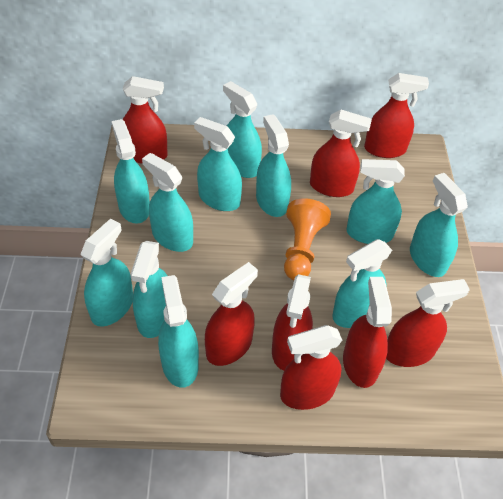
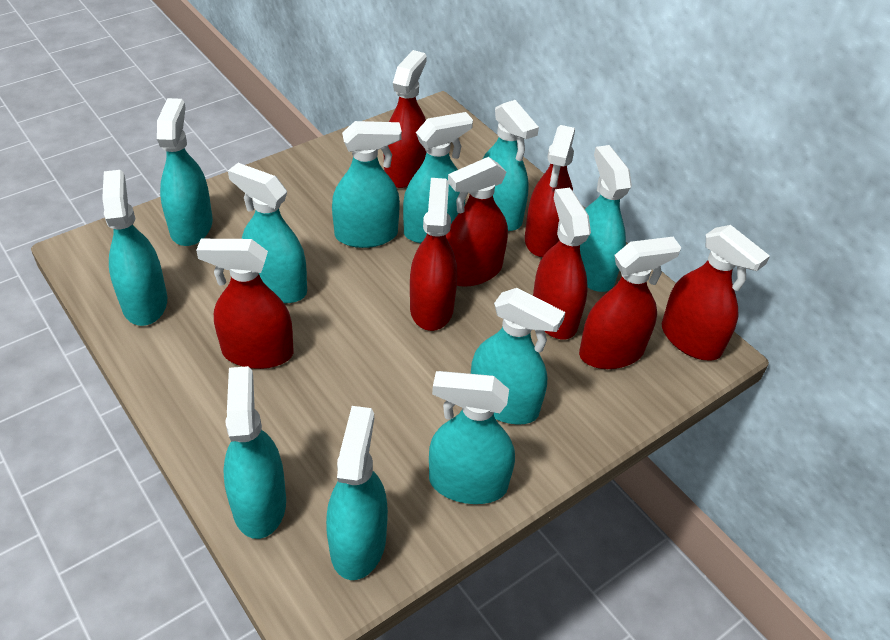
orange pawn: 1 -> 0

